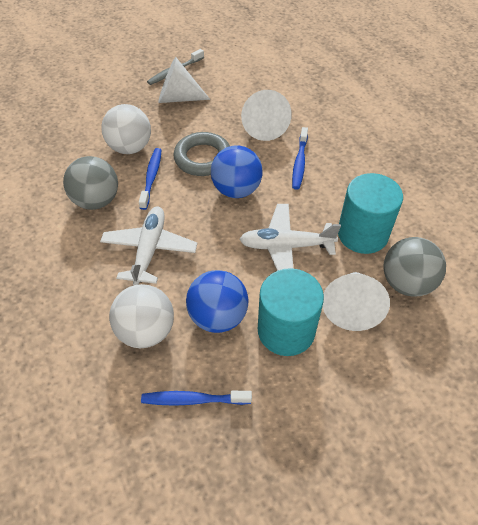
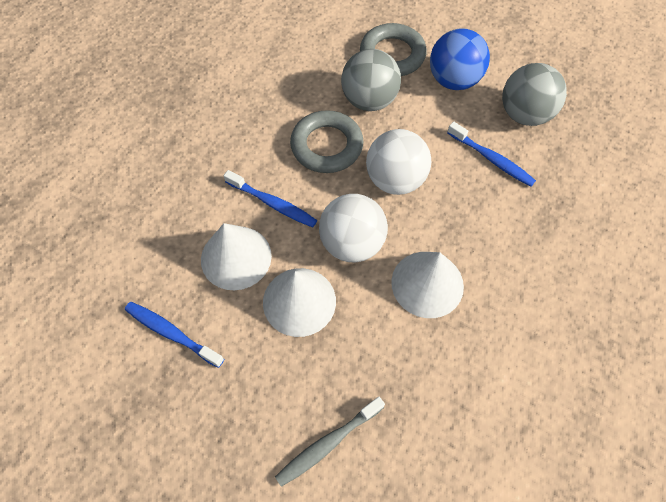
blue ball: 2 -> 1
grey ring: 1 -> 2
turquoise cylinder: 2 -> 0
white plane: 2 -> 0

